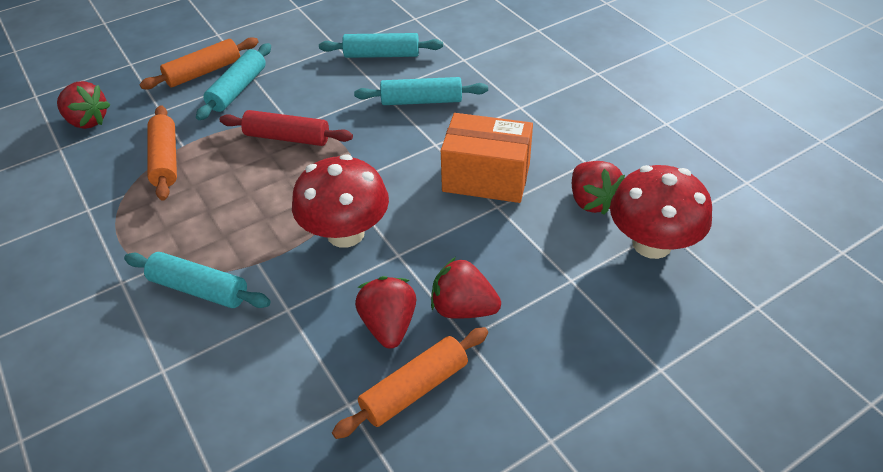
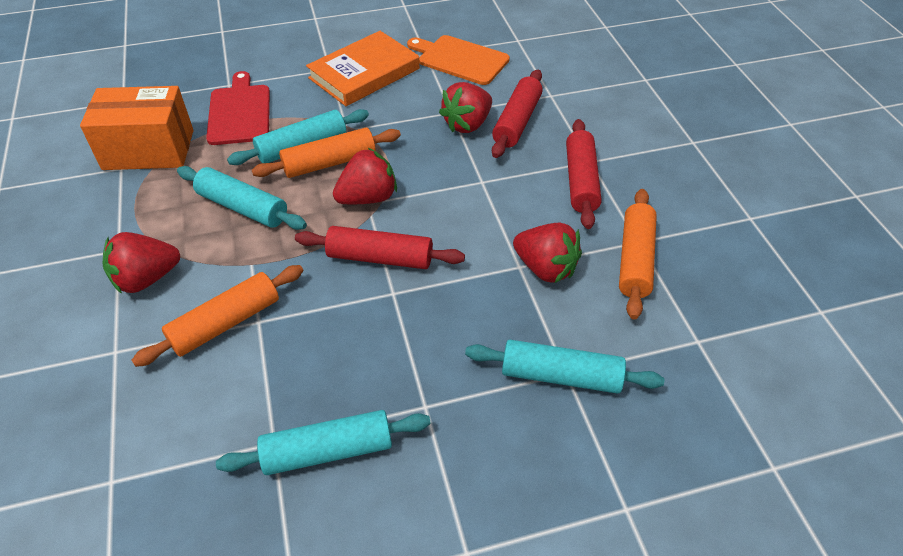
orange book: 0 -> 1
orange cutting board: 0 -> 1
red cutting board: 0 -> 1
red mushroom: 2 -> 0
red rolling pin: 1 -> 3

